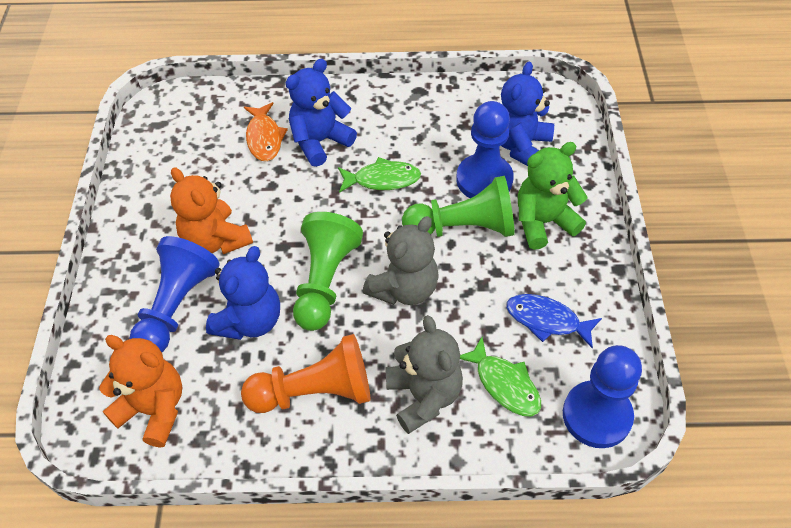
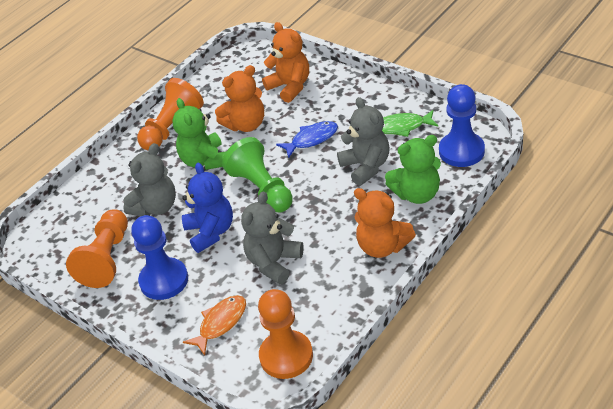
blue pawn: 3 -> 2
blue teddy bear: 3 -> 1
green fish: 2 -> 1
green pawn: 2 -> 1
green teddy bear: 1 -> 2
grey teddy bear: 2 -> 3
orange pawn: 1 -> 3
orange teddy bear: 2 -> 3

